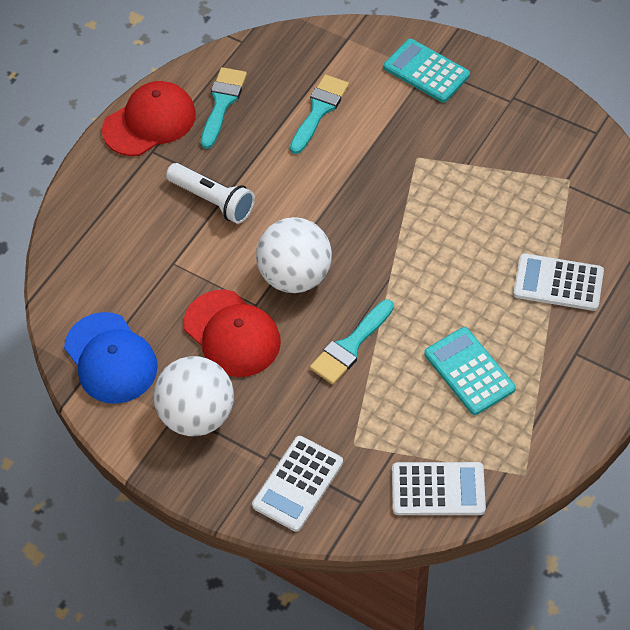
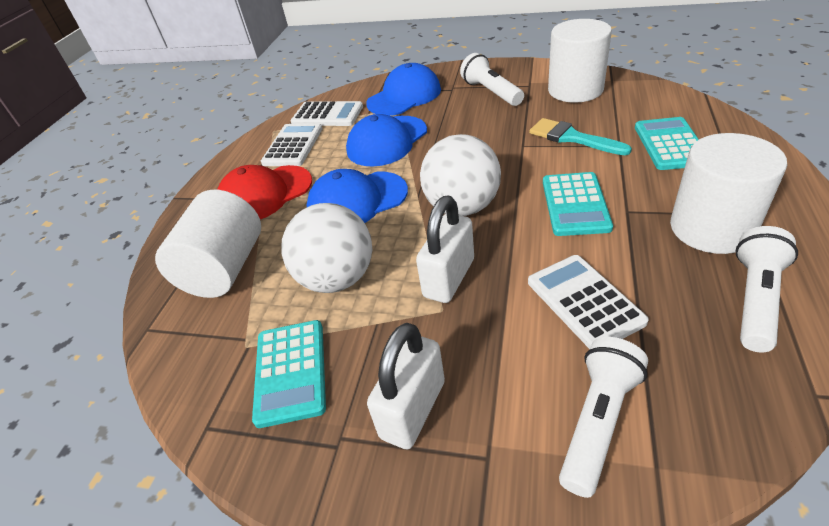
blue cap: 1 -> 3
red cap: 2 -> 1
turquoise brush: 3 -> 1
turquoise calculator: 2 -> 3
white cylinder: 0 -> 3
white flashlight: 1 -> 3
white padlock: 0 -> 2

